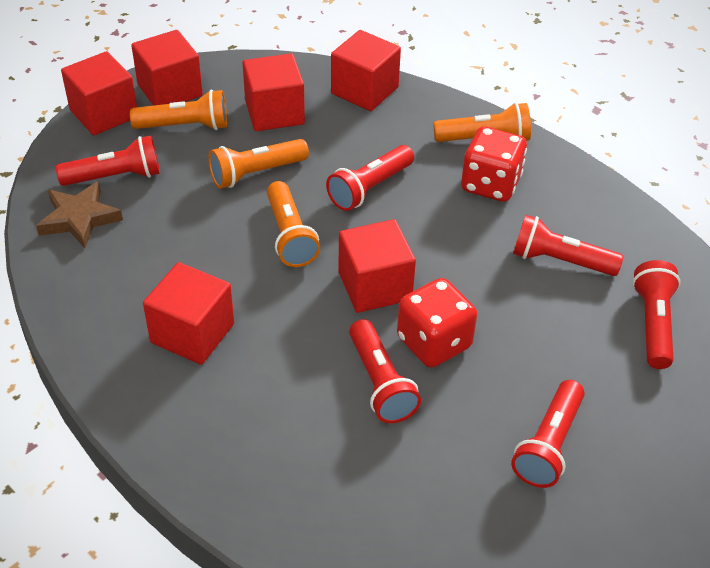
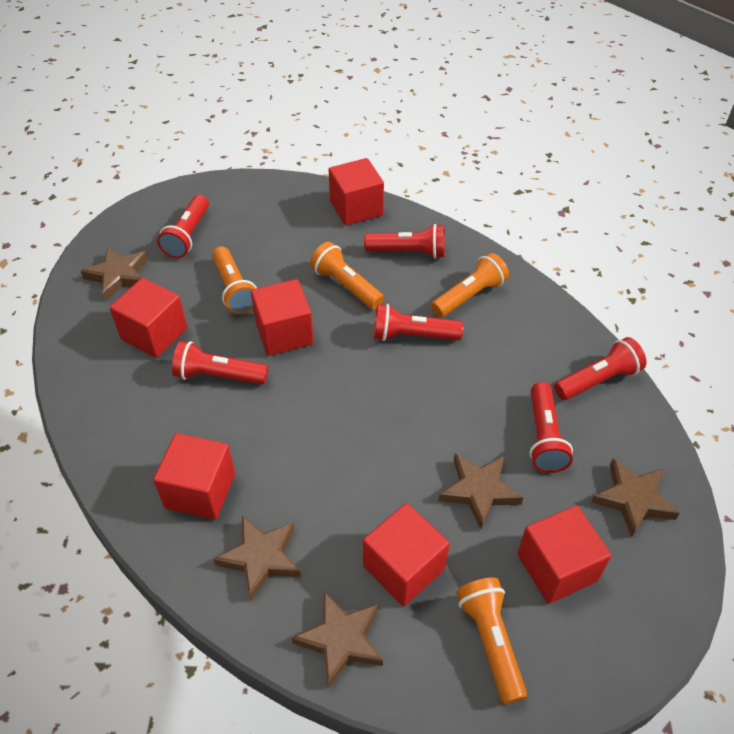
brown star: 1 -> 5
red dice: 2 -> 0

